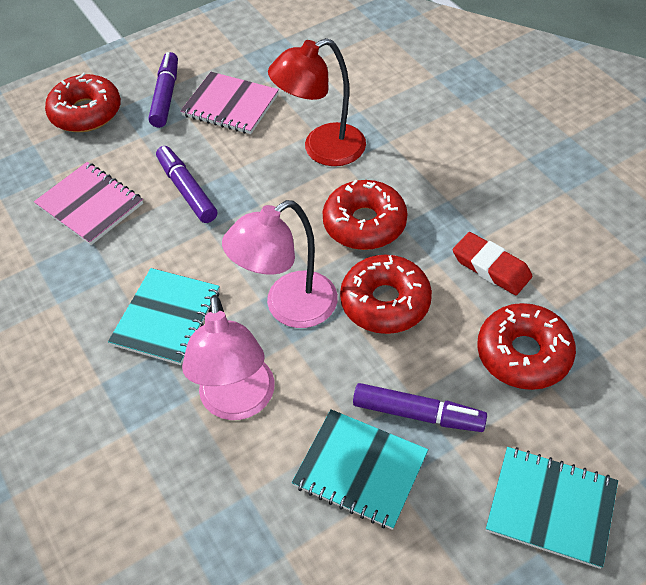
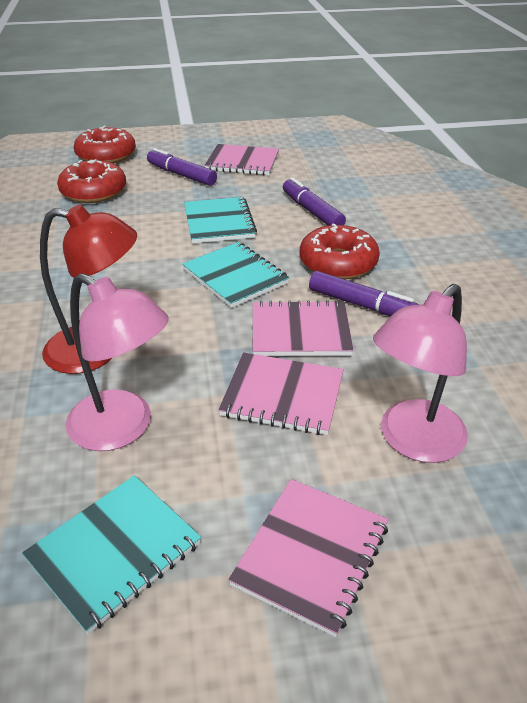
pink notebook: 2 -> 4
red donut: 4 -> 3
red eraser: 1 -> 0

